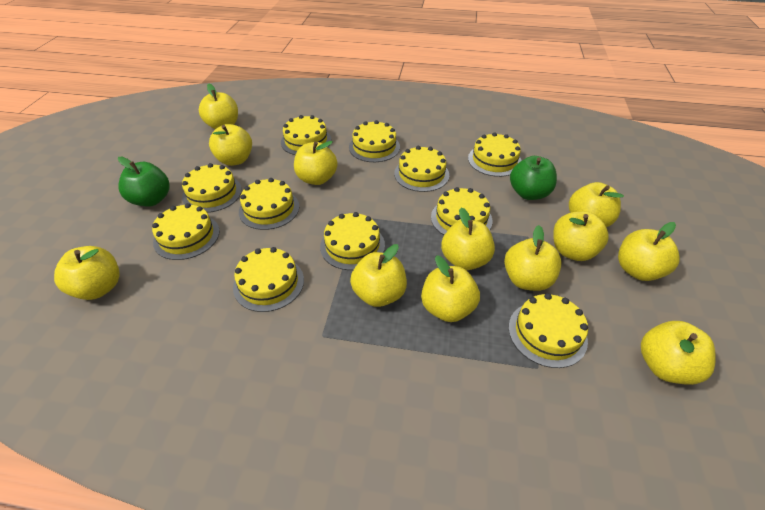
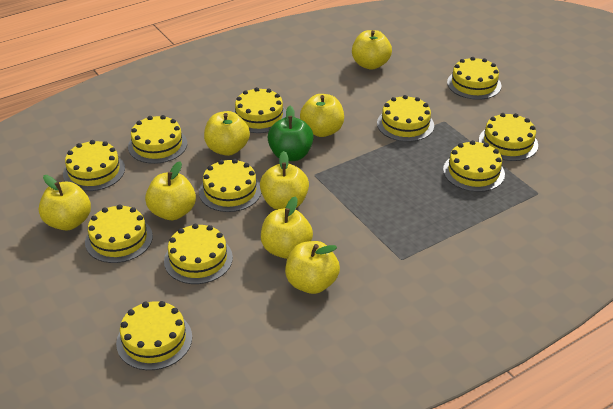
green apple: 2 -> 1
yellow apple: 12 -> 8

